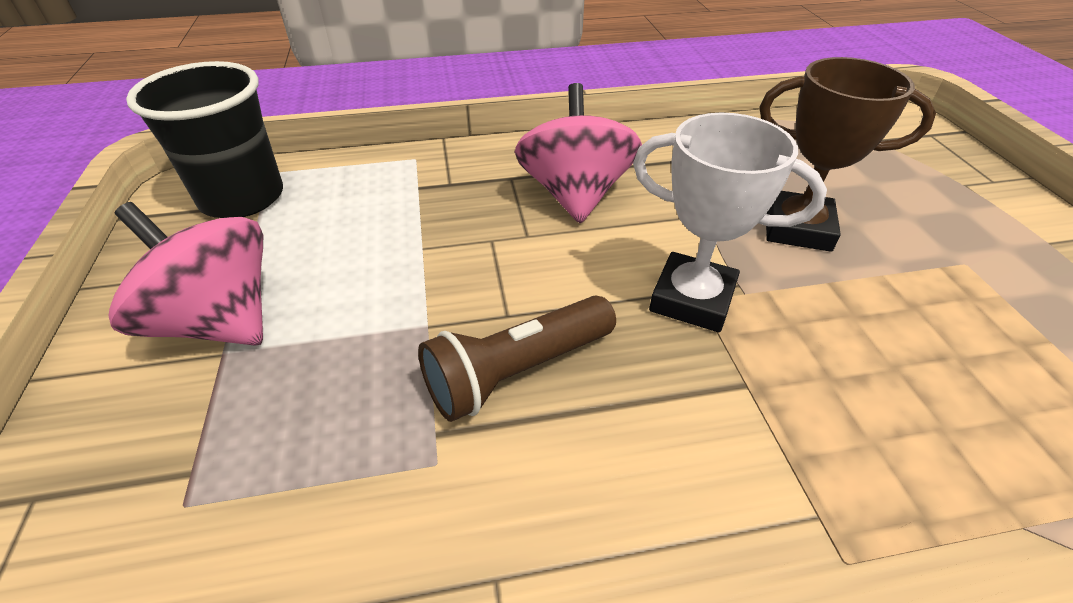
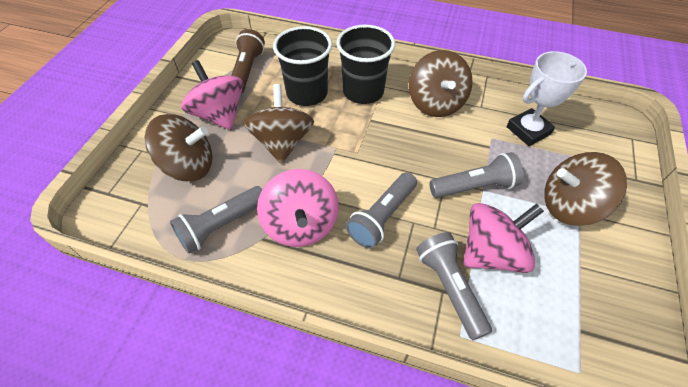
black cup: 1 -> 2
brown spinning top: 0 -> 4
brown trophy: 1 -> 0
grey flashlight: 0 -> 4
pink spinning top: 2 -> 3

